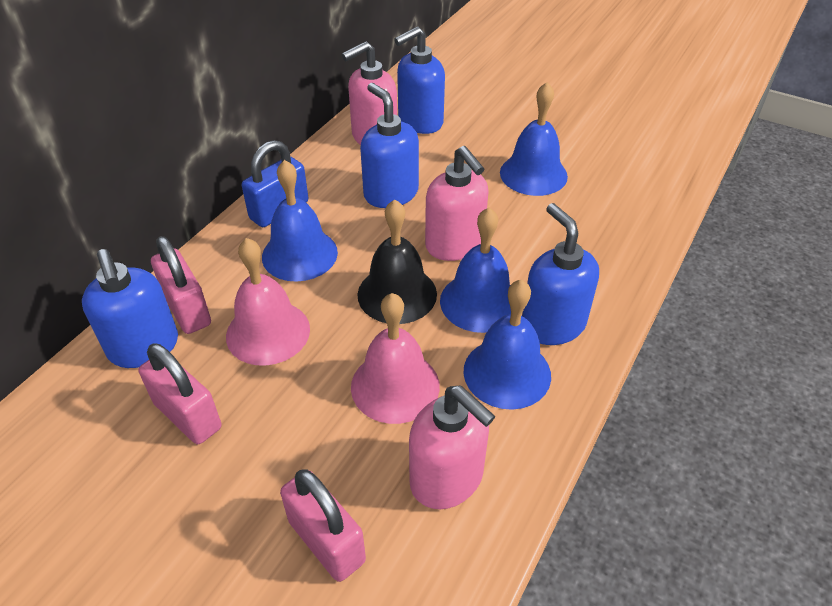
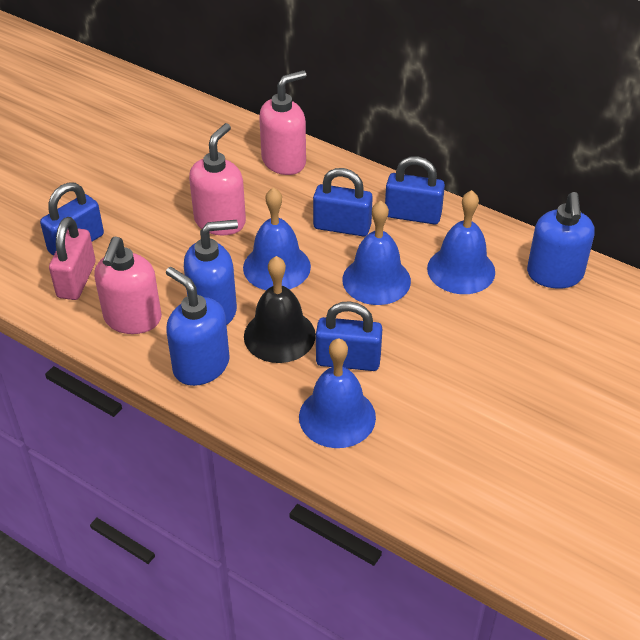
blue padlock: 1 -> 4
blue soap dispenser: 4 -> 3
pink bell: 2 -> 0
pink padlock: 3 -> 1

